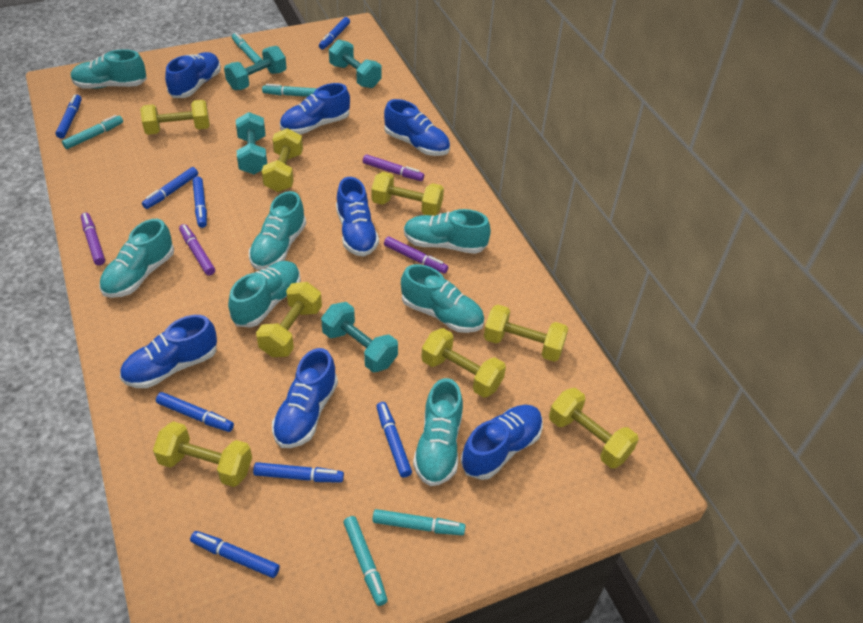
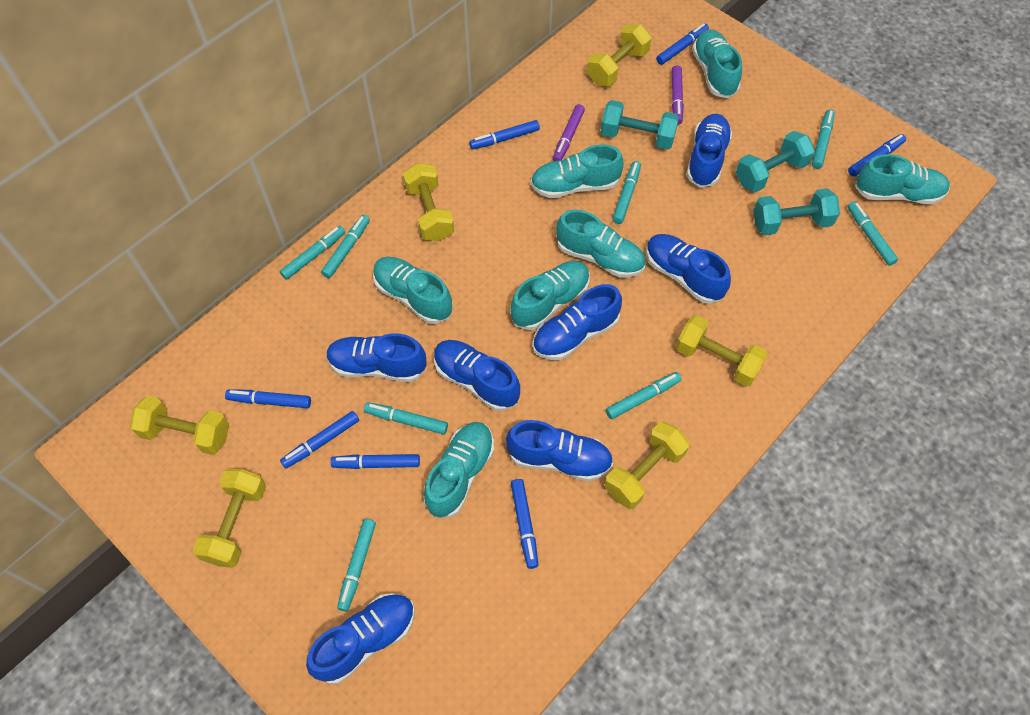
blue marker: 8 -> 7
purple marker: 4 -> 2
turquoise dumbbell: 4 -> 3
turquoise marker: 5 -> 8
yellow dumbbell: 8 -> 6

